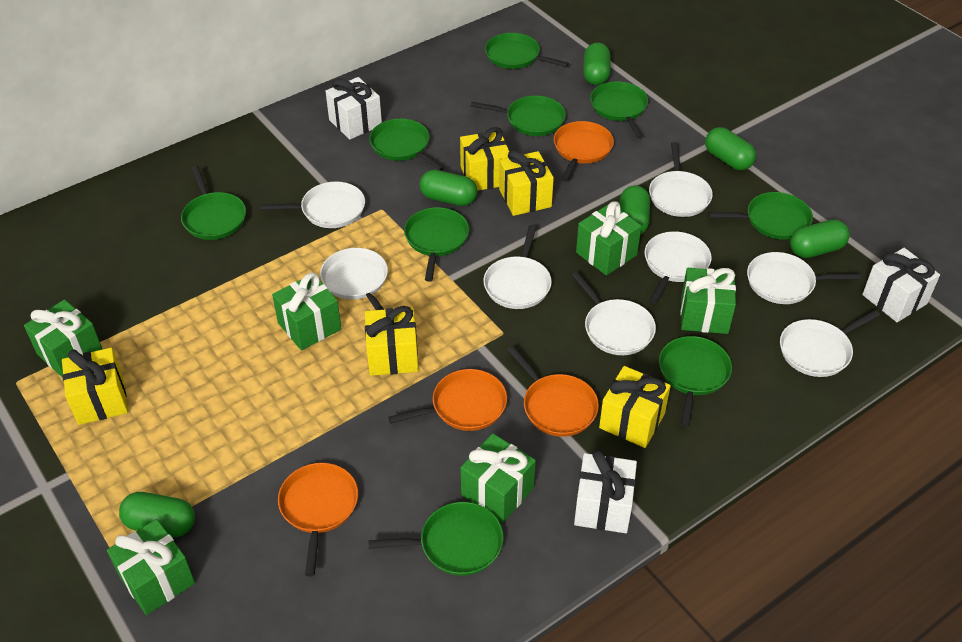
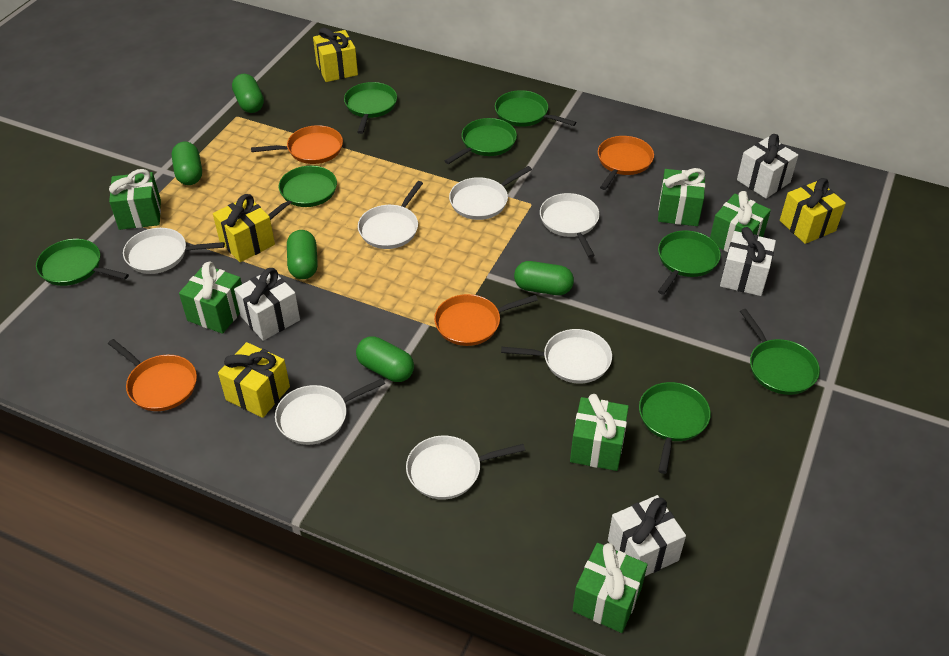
green capsule: 6 -> 5
green pan: 9 -> 8
white gift: 3 -> 4
white pan: 8 -> 7
yellow gift: 5 -> 4

